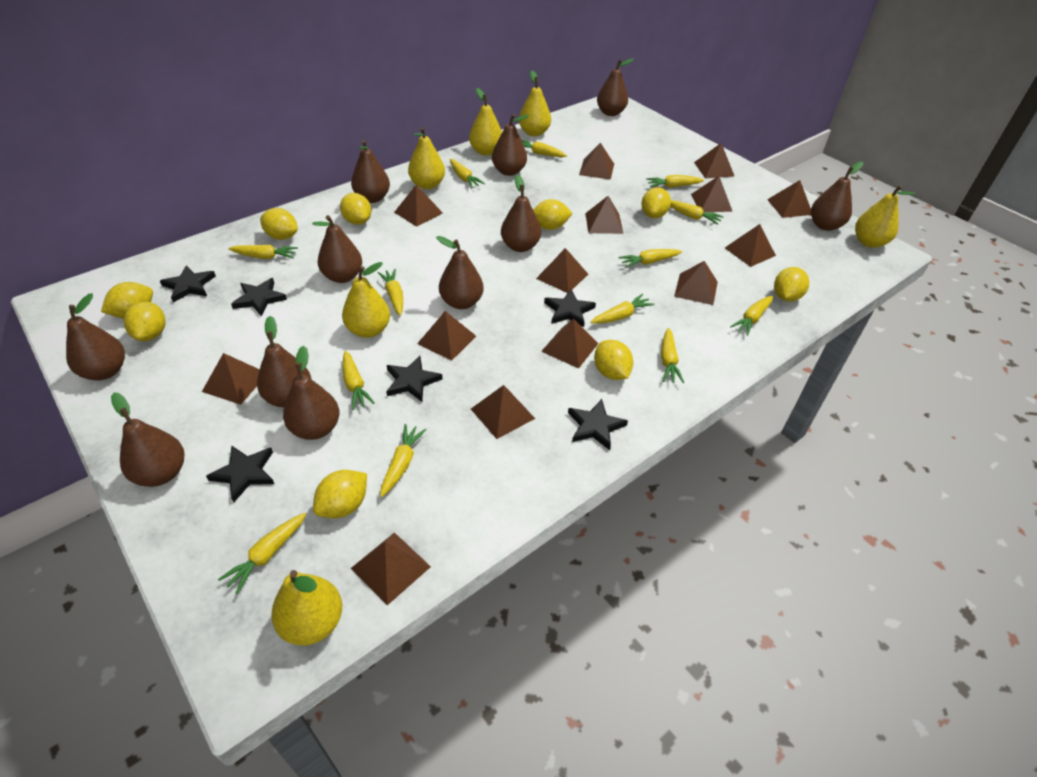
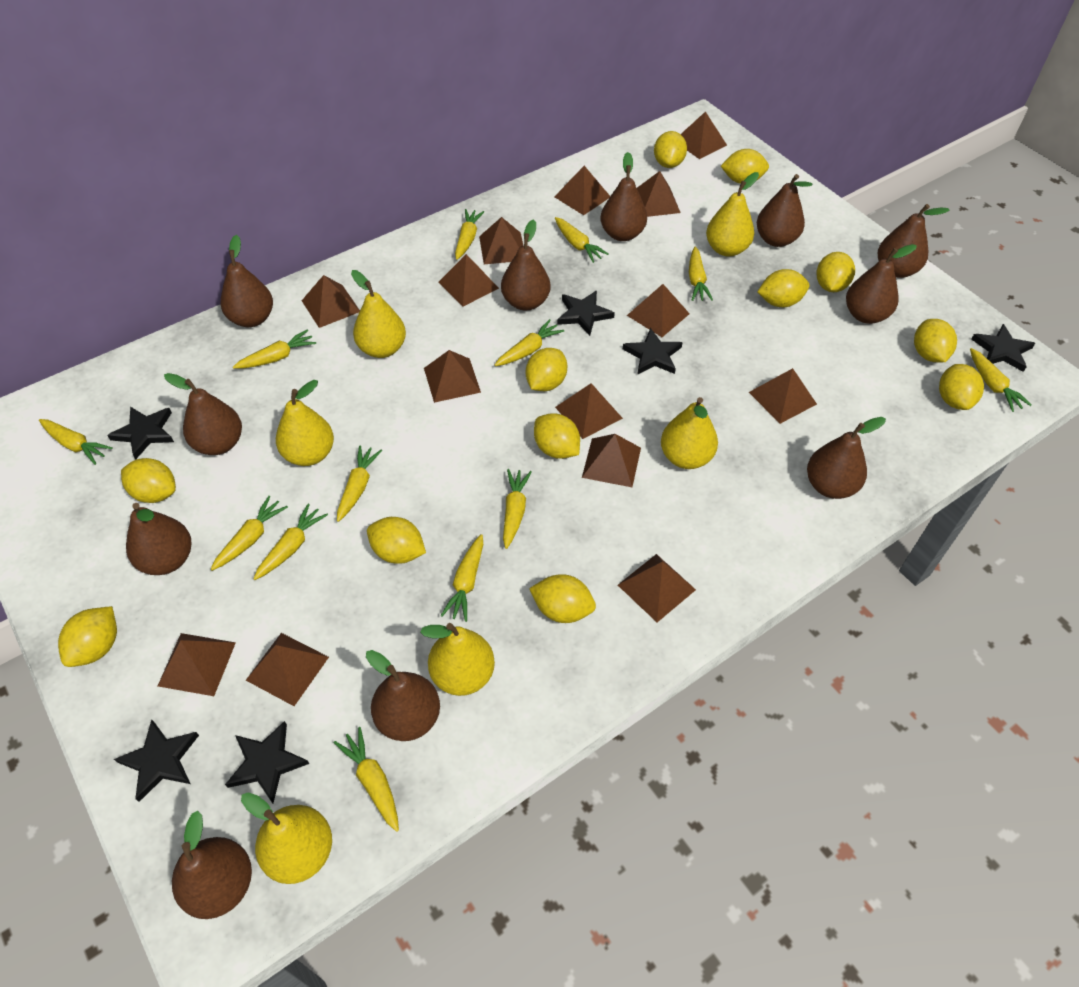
yellow lemon: 9 -> 12

